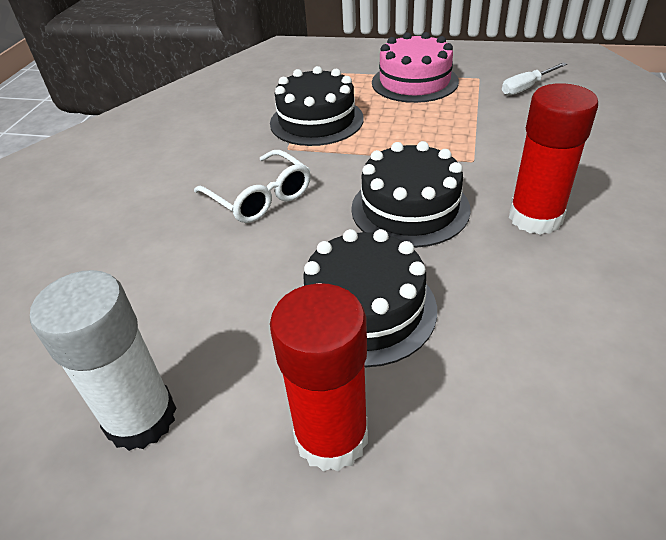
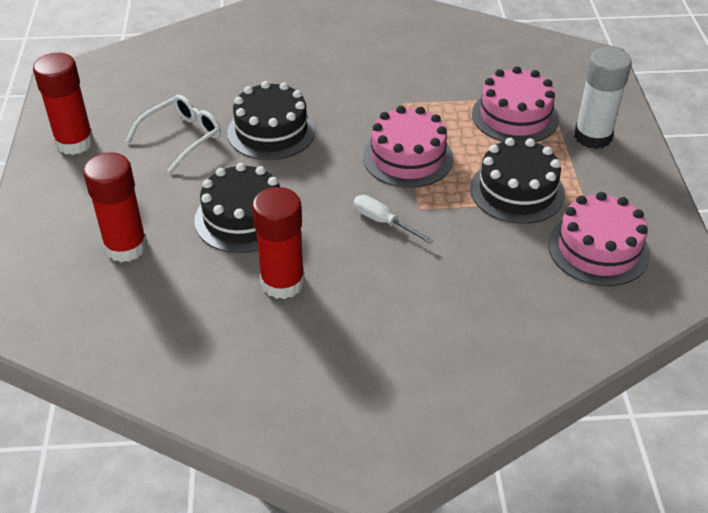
pink cake: 1 -> 3
red glue stick: 2 -> 3

